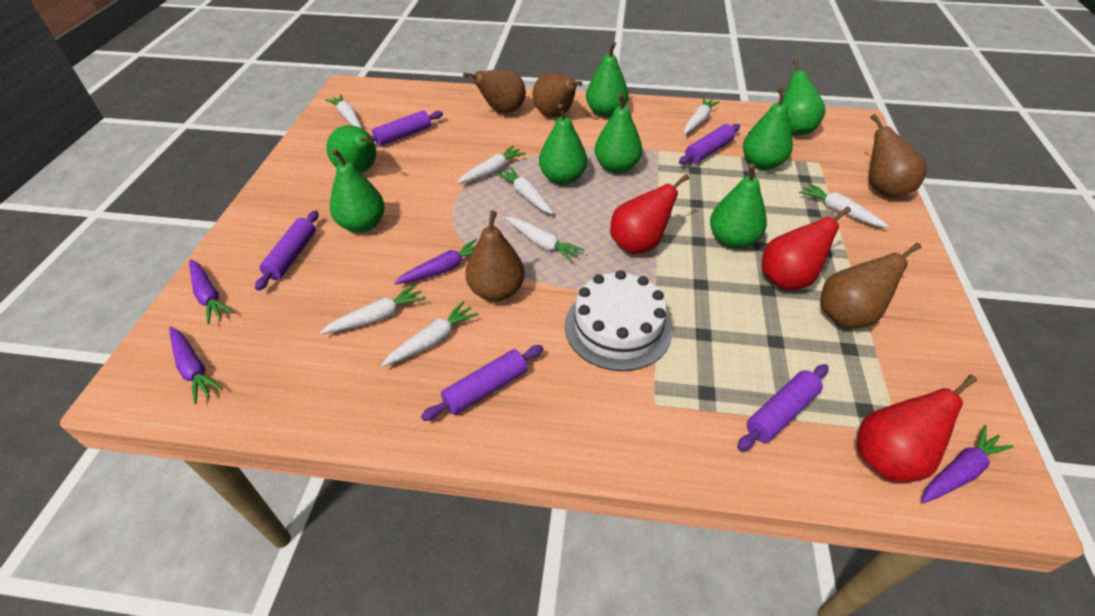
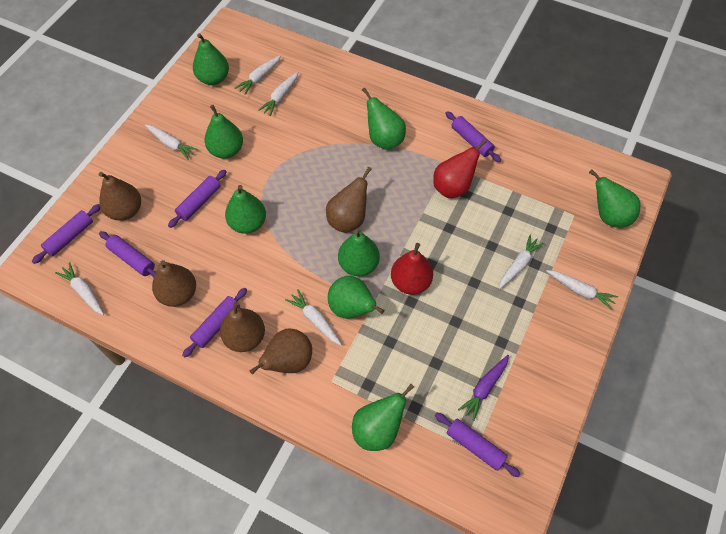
purple carrot: 4 -> 1
purple rolling pin: 5 -> 6
red pear: 3 -> 2
white cake: 1 -> 0
white carrot: 8 -> 7

